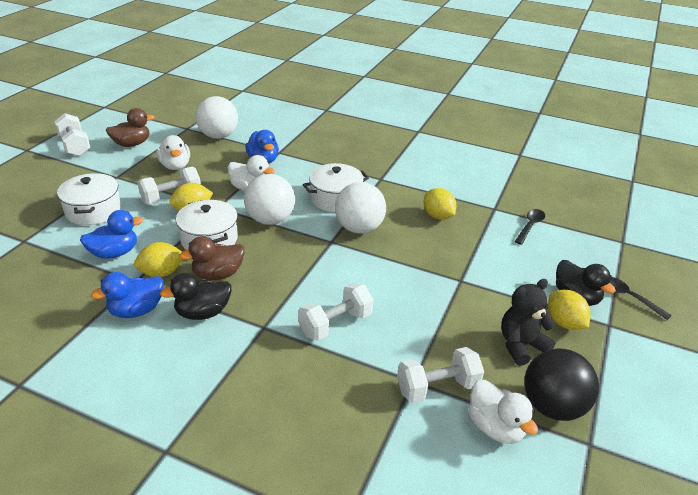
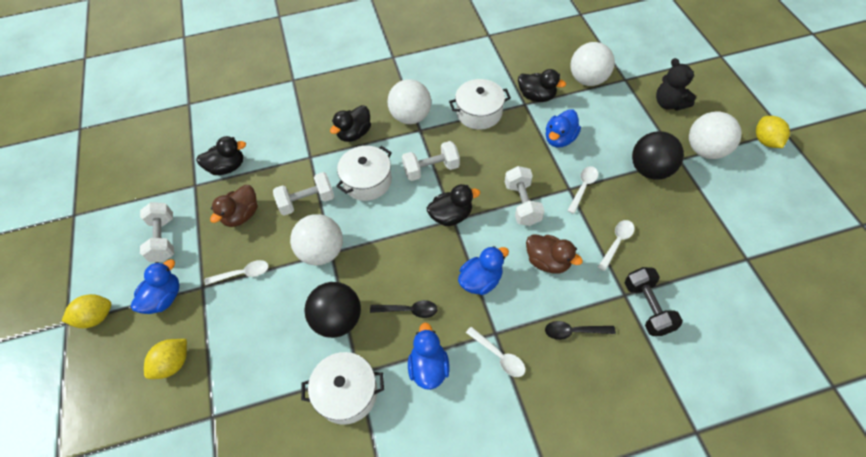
black ball: 1 -> 2
black duck: 2 -> 4
black dumbbell: 0 -> 1
blue duck: 3 -> 4
white ball: 3 -> 4
white duck: 3 -> 0
white spoon: 0 -> 4
yellow lemon: 4 -> 3

